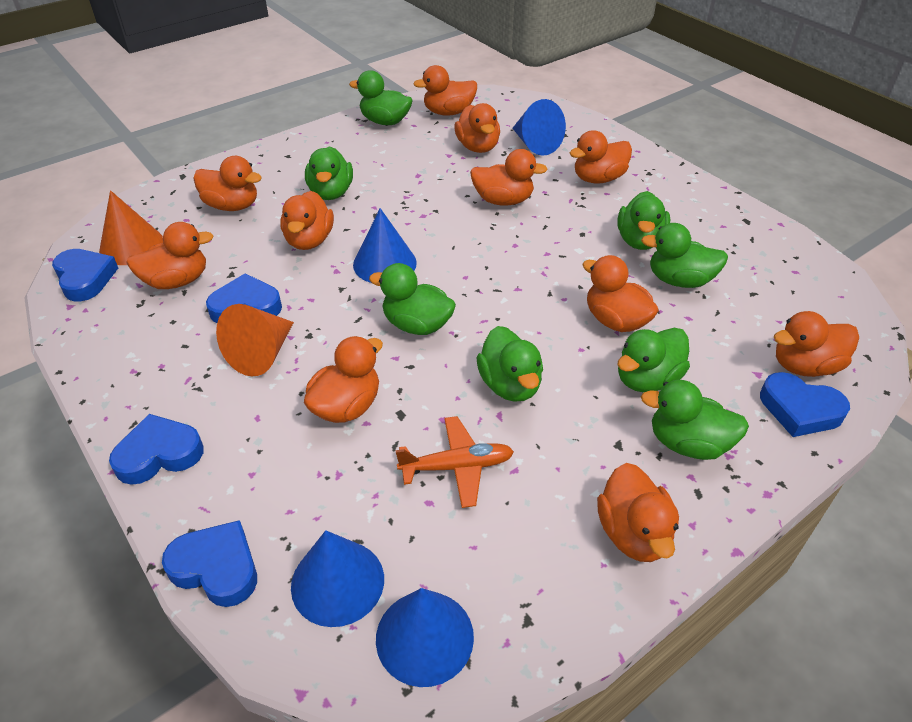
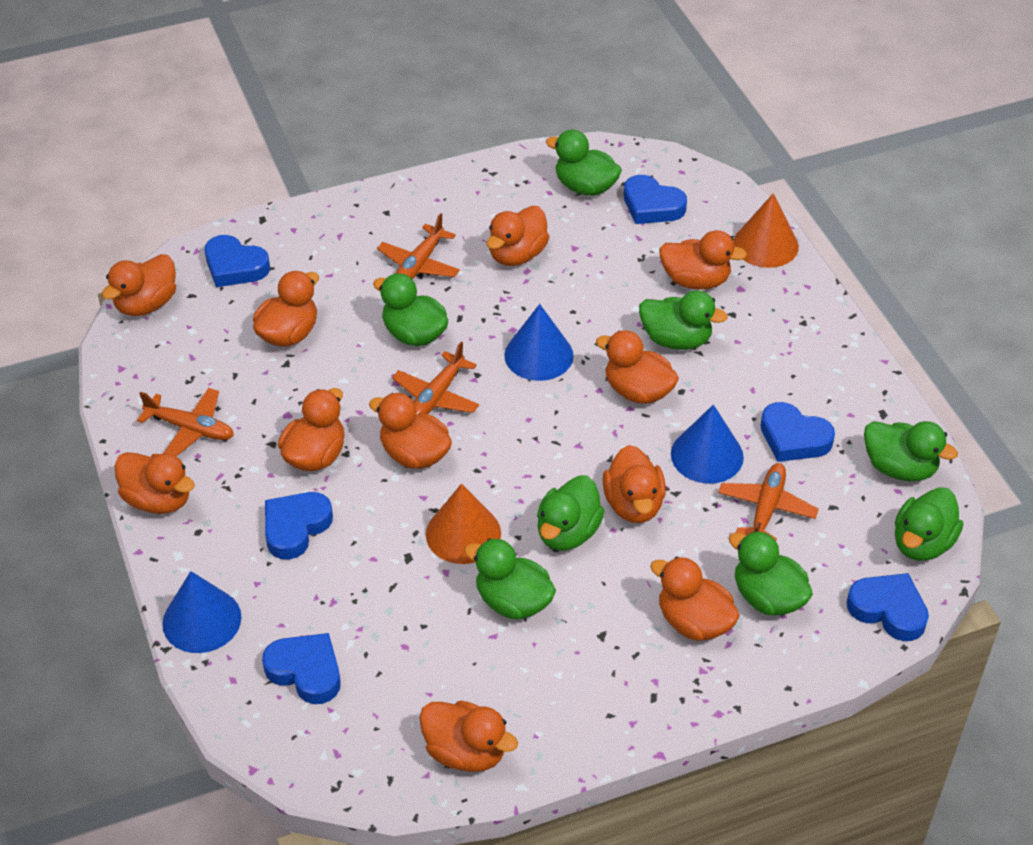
blue cone: 4 -> 3
blue heart: 5 -> 6
orange plane: 1 -> 4

